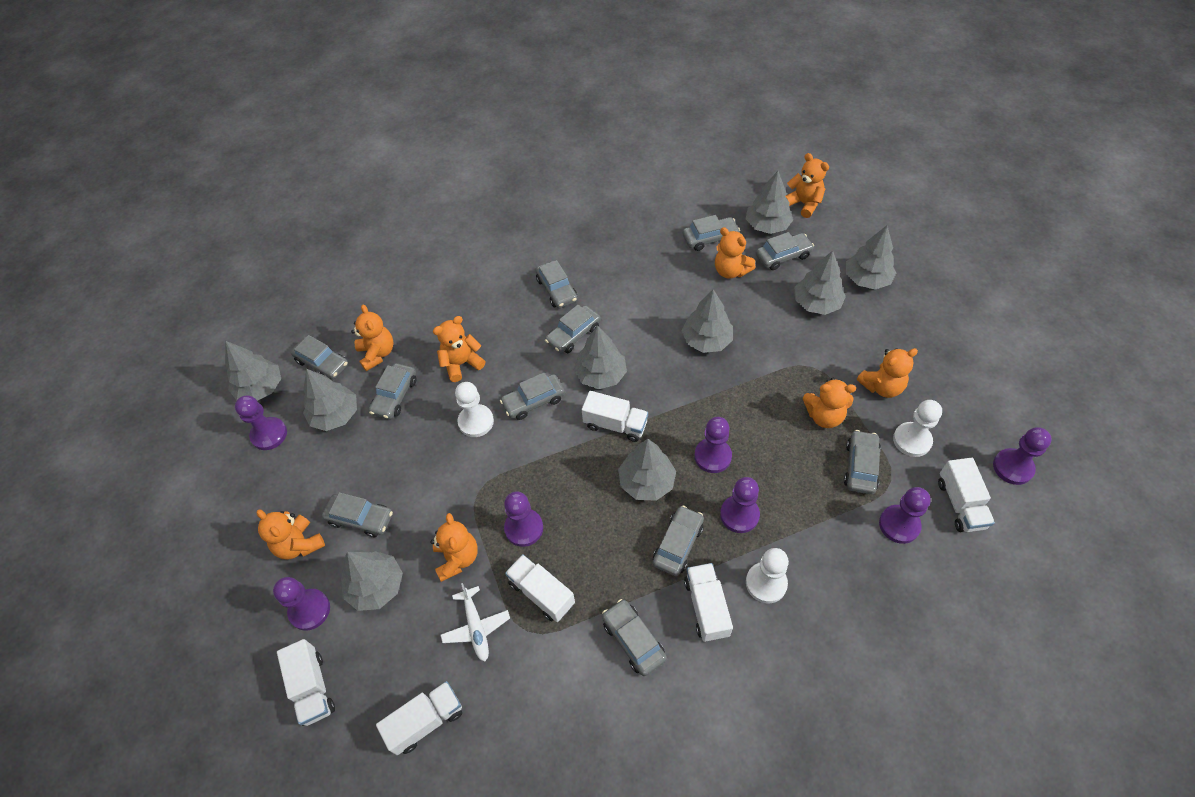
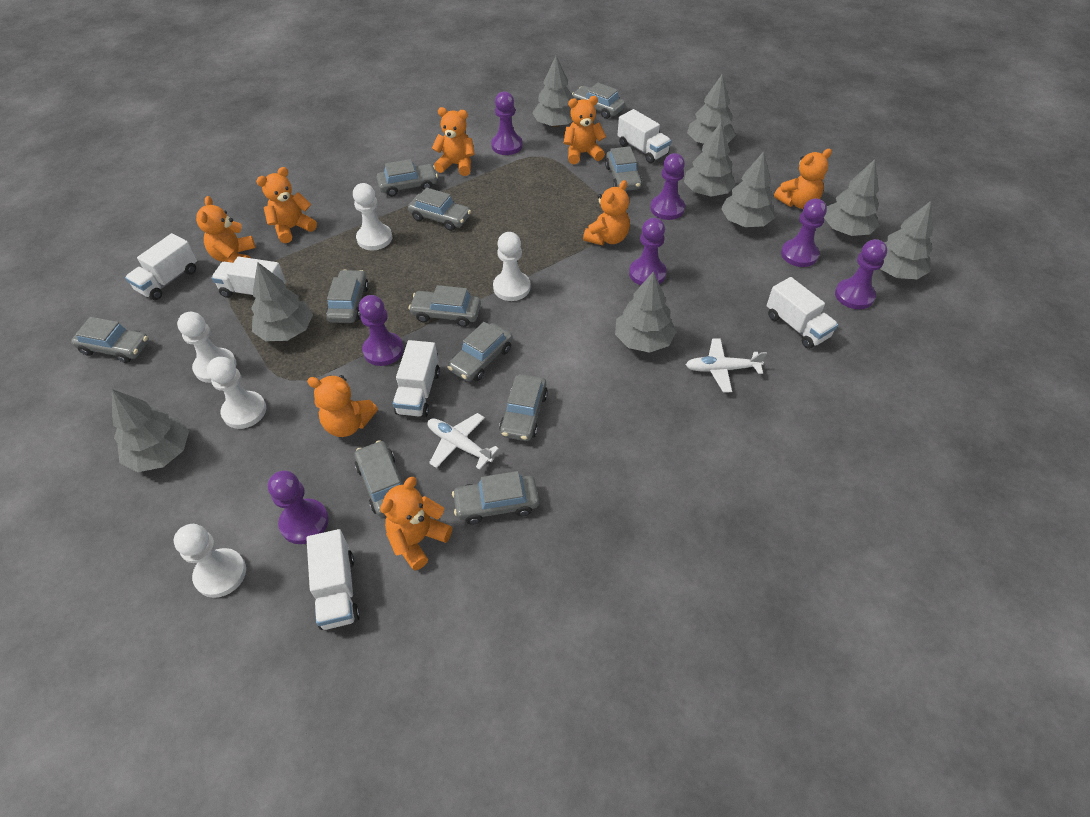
white pawn: 3 -> 5
white plane: 1 -> 2

